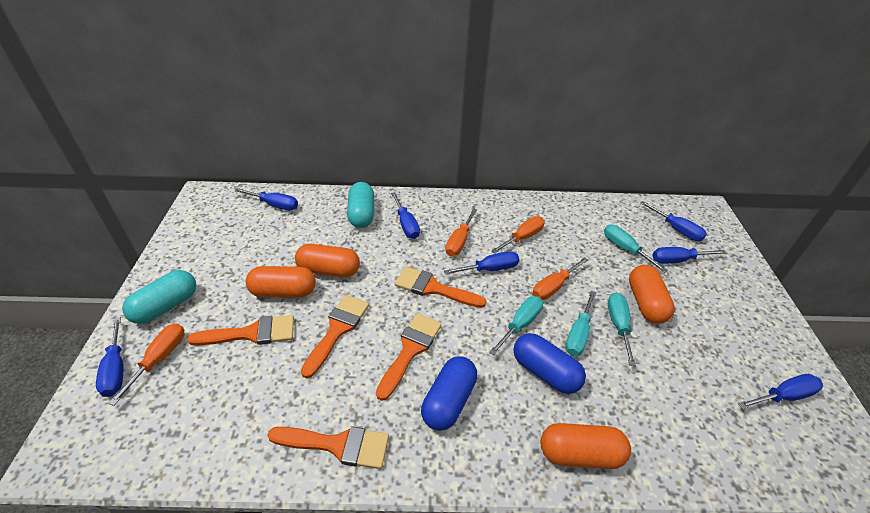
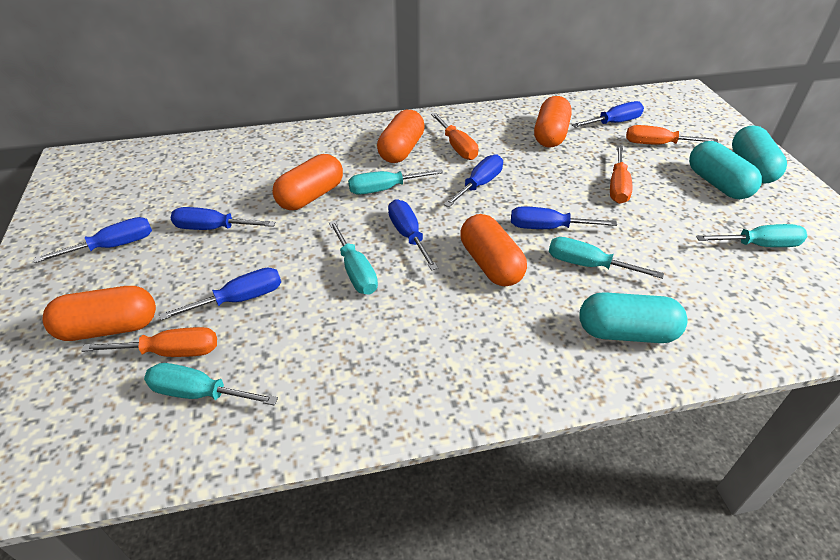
blue capsule: 2 -> 0
orange brush: 5 -> 0
orange capsule: 4 -> 5
turquoise capsule: 2 -> 3
turquoise screwdriver: 4 -> 5

